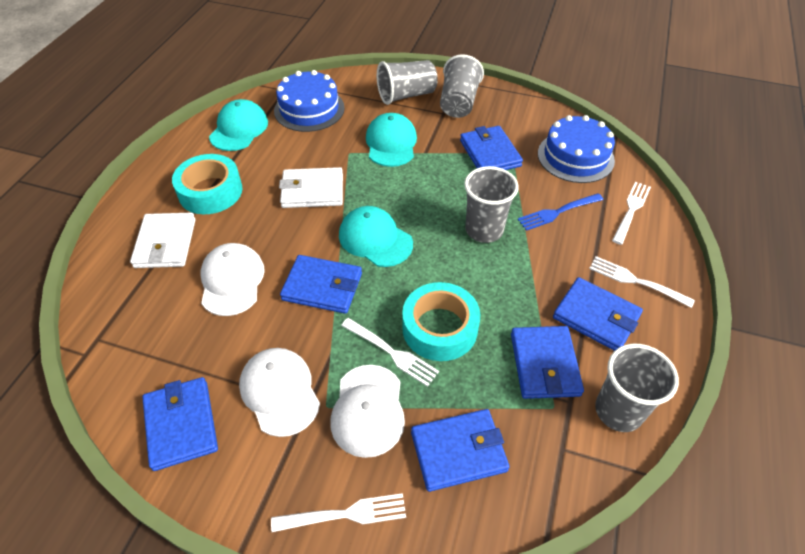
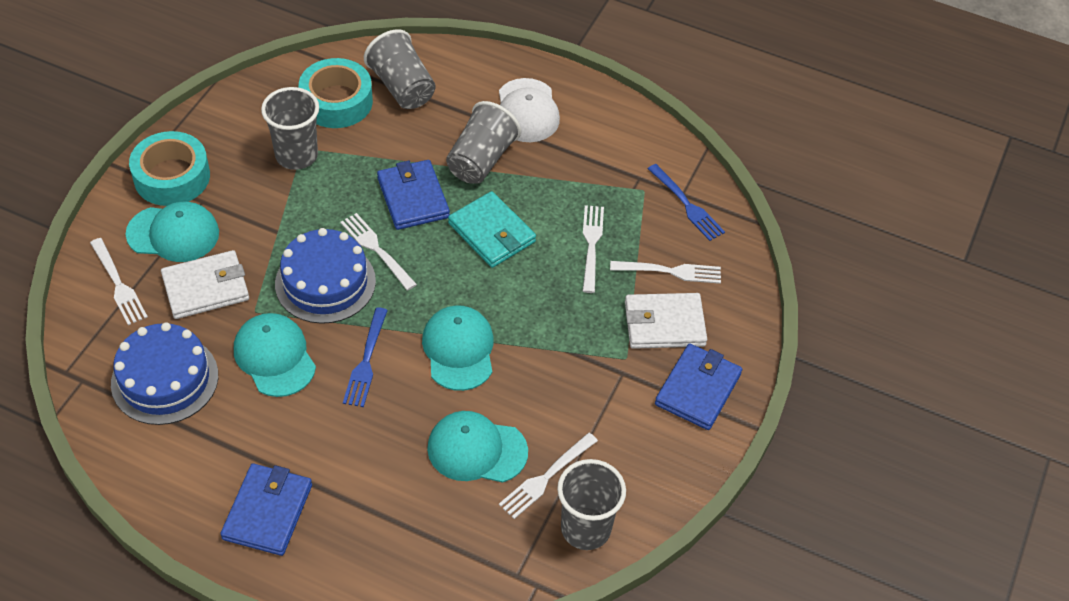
blue fork: 1 -> 2
blue wallet: 6 -> 3
turquoise cap: 3 -> 4
turquoise wallet: 0 -> 1
white cap: 3 -> 1
white fork: 4 -> 5

